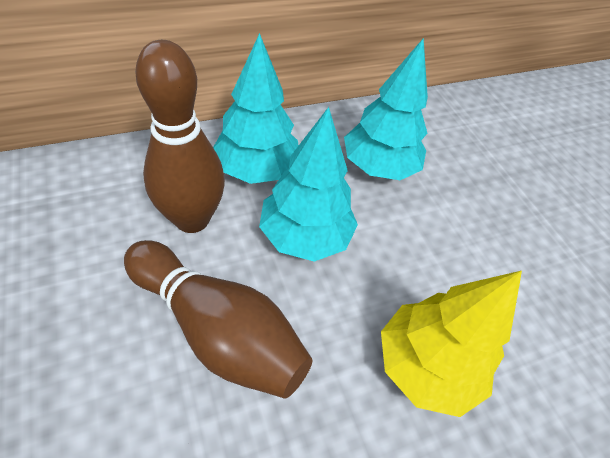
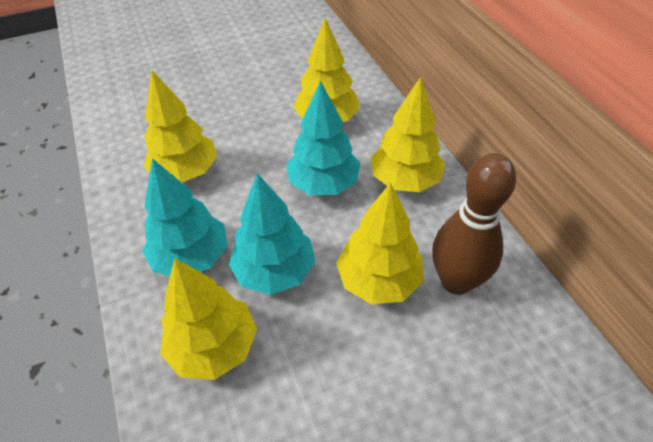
brown bowling pin: 2 -> 1
yellow tree: 1 -> 5

